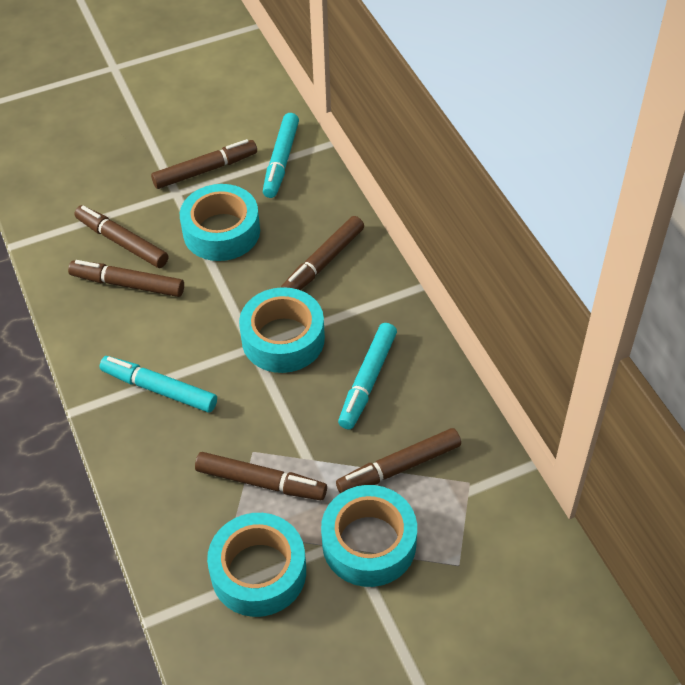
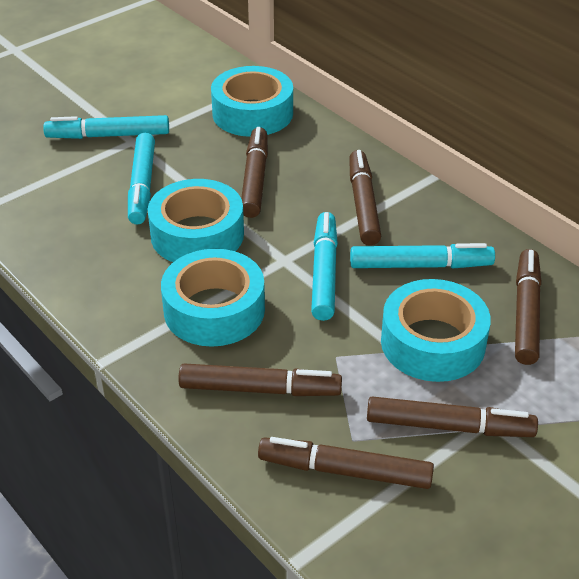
turquoise marker: 3 -> 4

